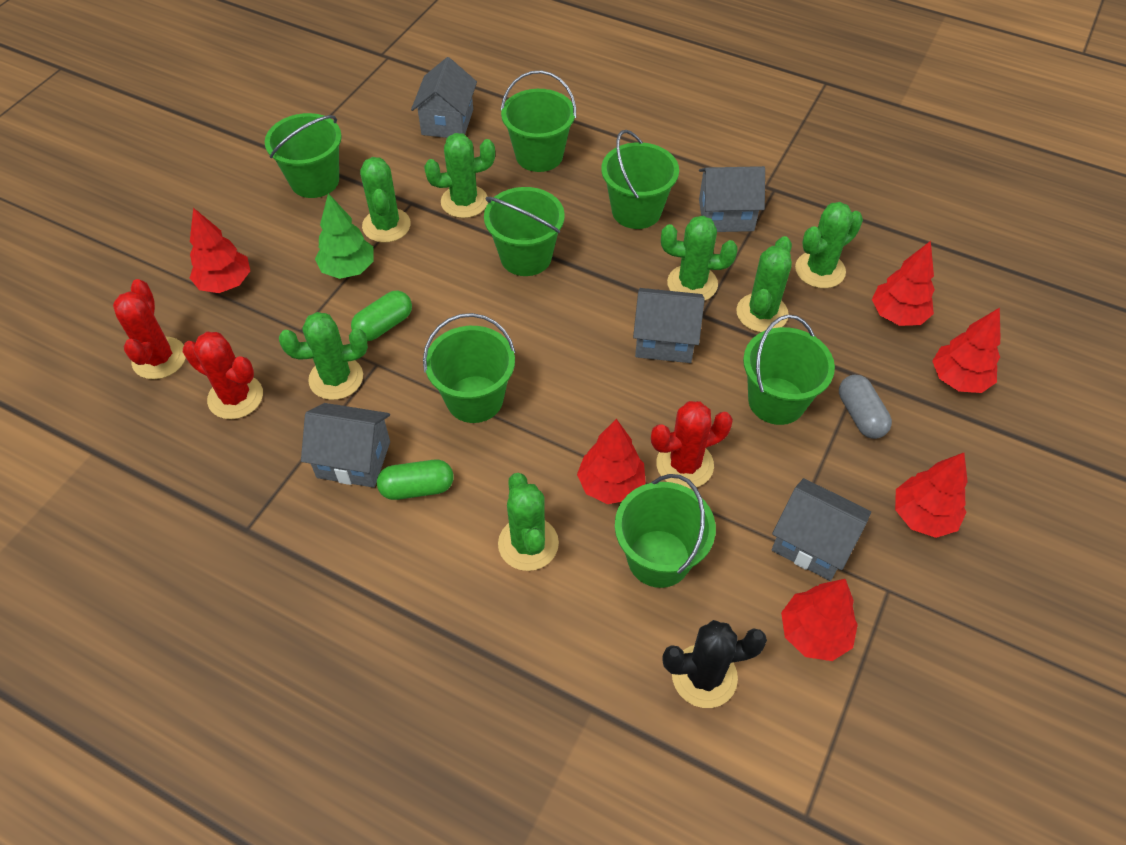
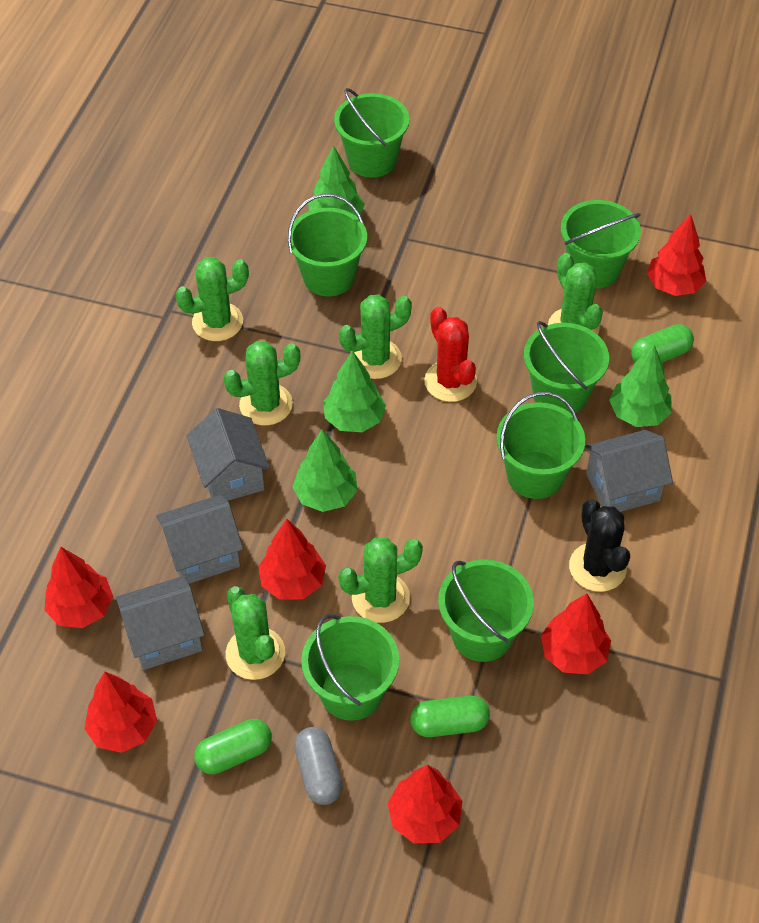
green cactus: 7 -> 6
green capsule: 2 -> 3
green tree: 1 -> 4
grey house: 5 -> 4
red cactus: 3 -> 1

